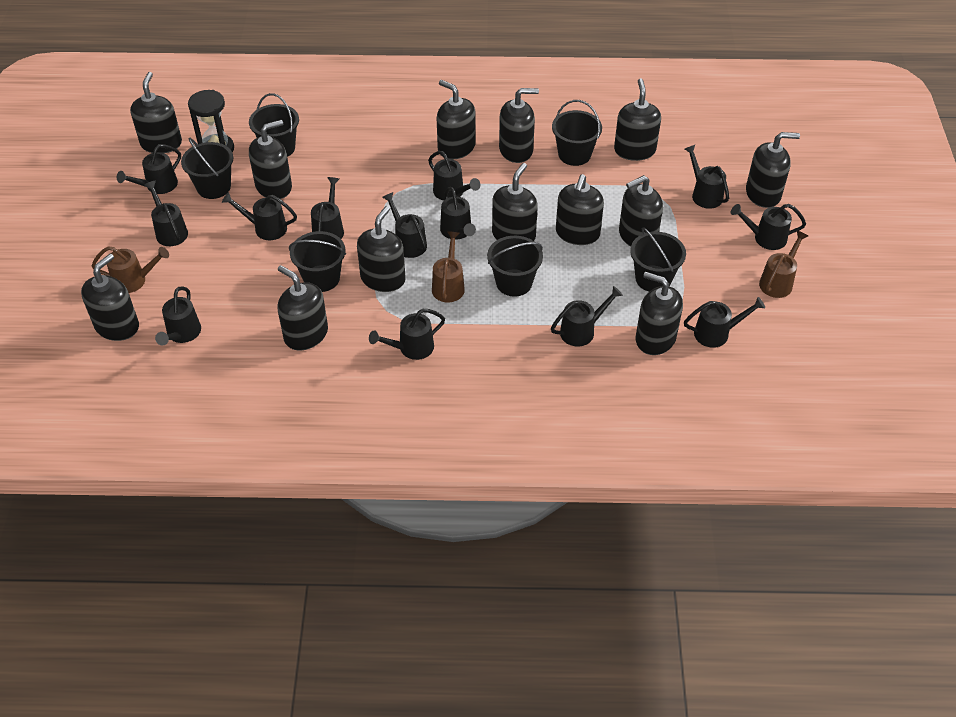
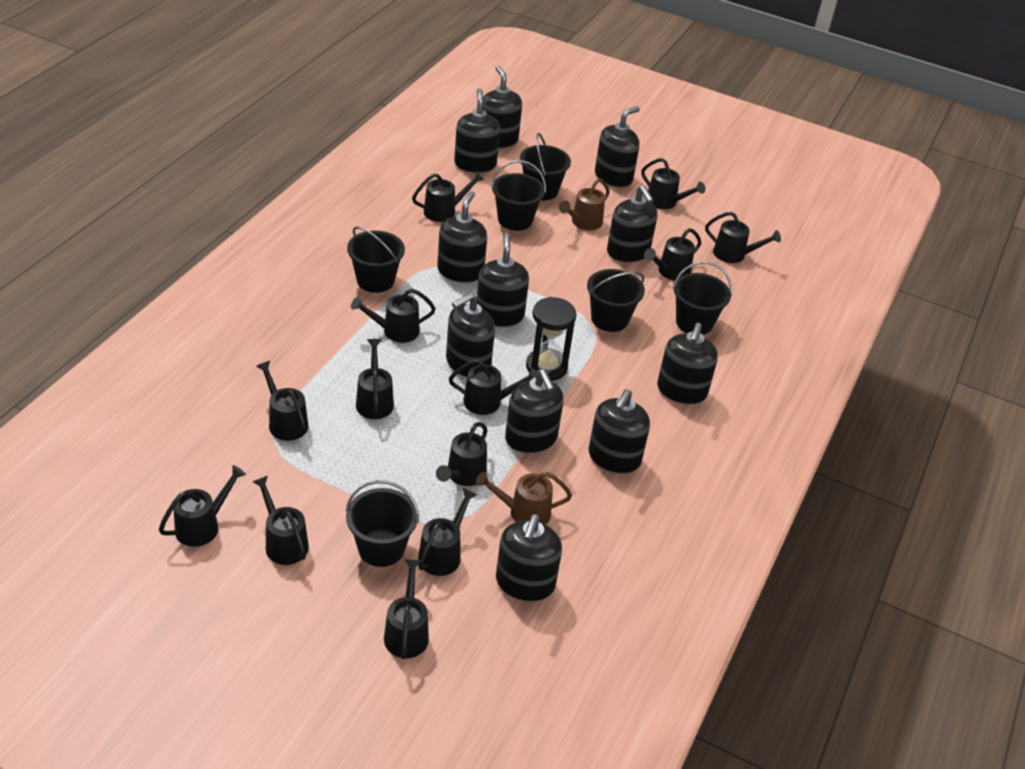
black soap dispenser: 13 -> 11
brown watering can: 3 -> 2

